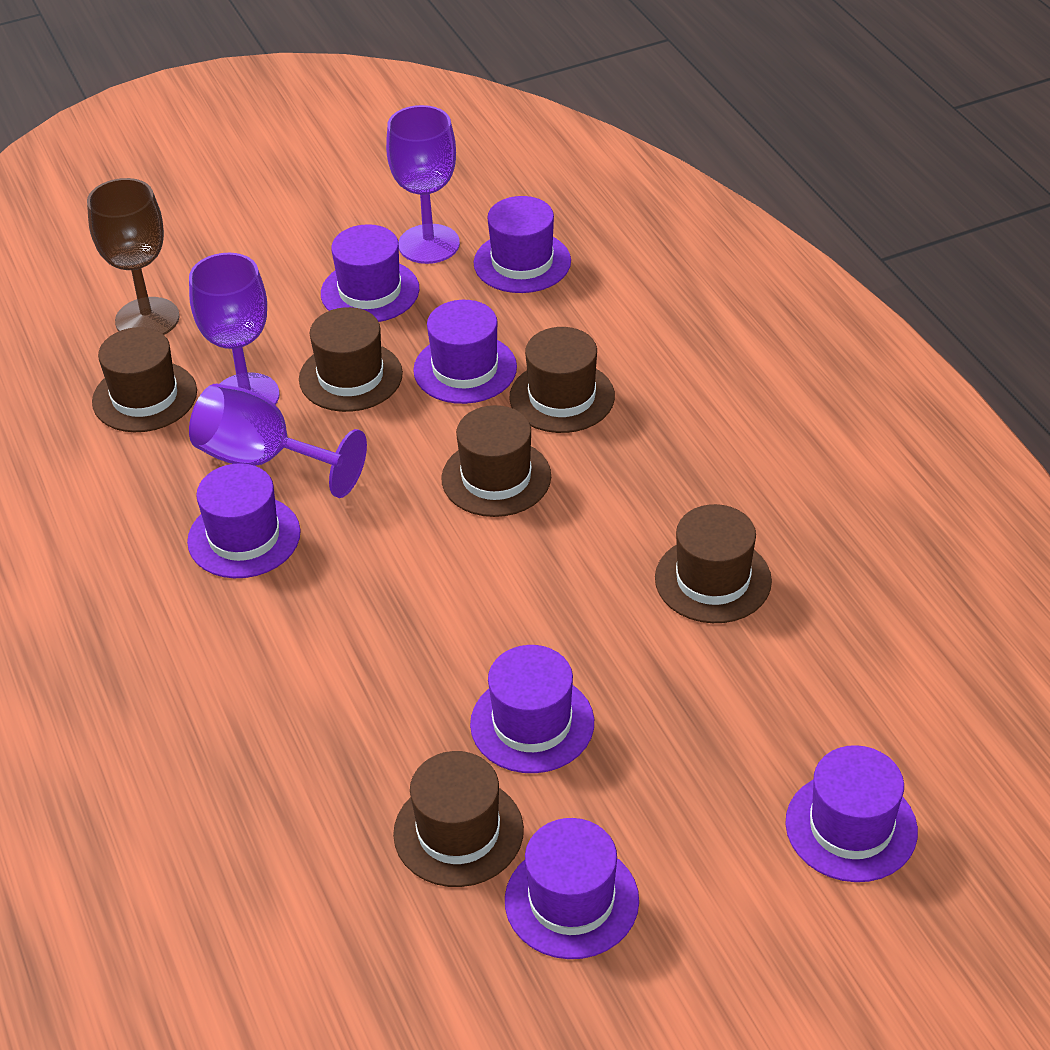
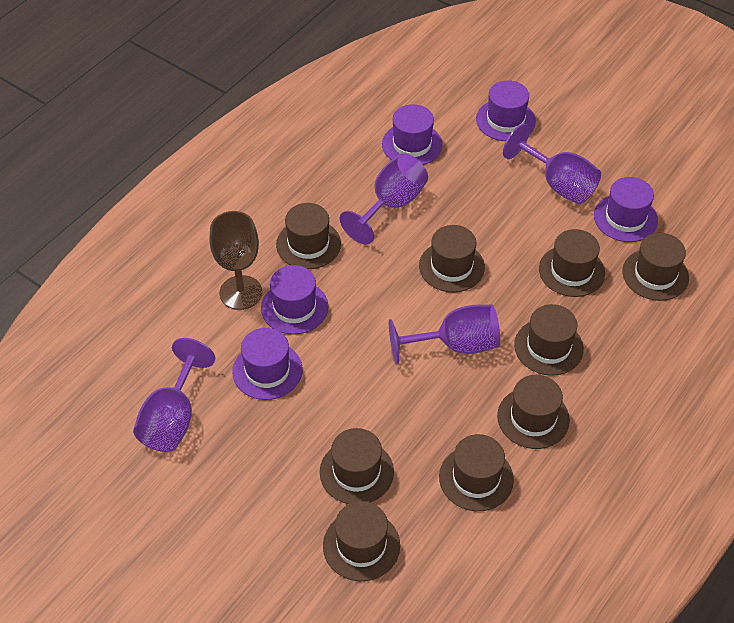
brown hat: 6 -> 9
purple goblet: 3 -> 4
purple hat: 7 -> 5

